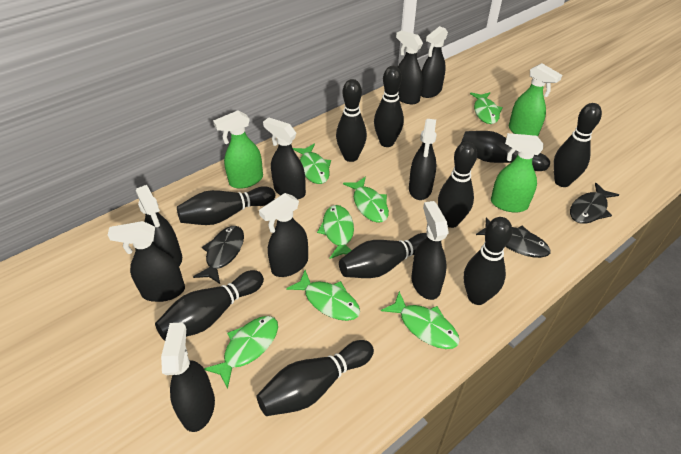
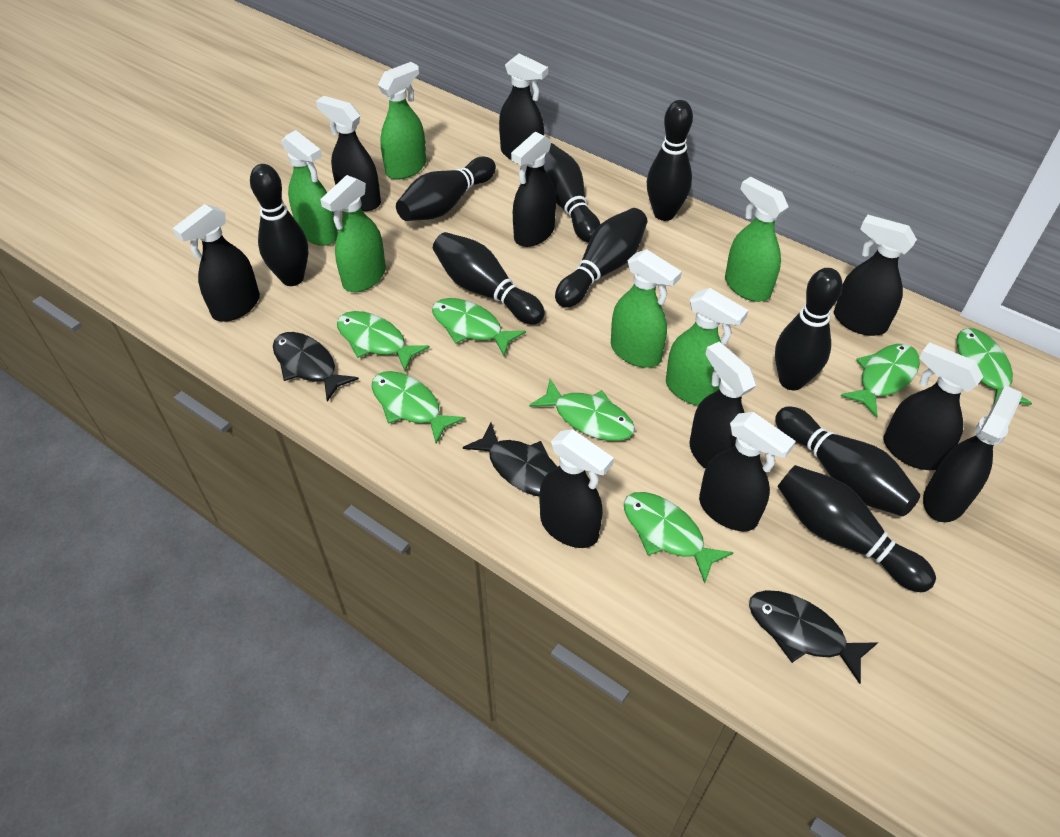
black bowling pin: 10 -> 9
black spray bottle: 9 -> 10
green spray bottle: 3 -> 6

